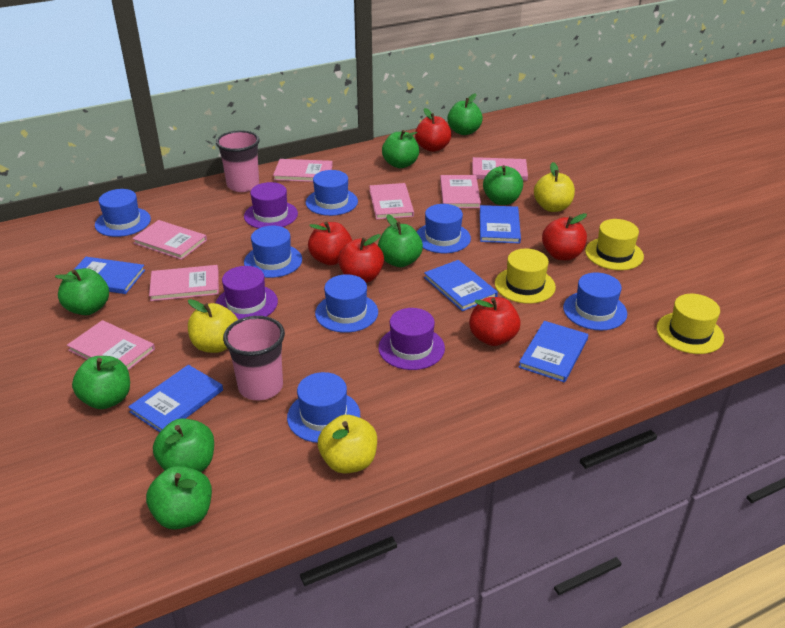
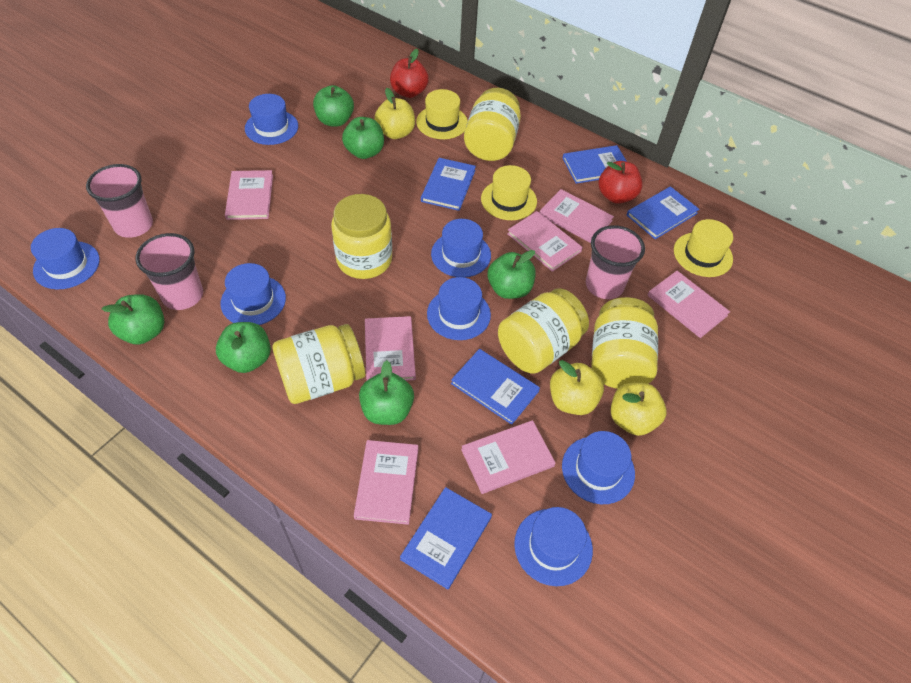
green apple: 8 -> 6
pink cup: 2 -> 3
purple hat: 3 -> 0
red apple: 5 -> 2
yellow jar: 0 -> 5

